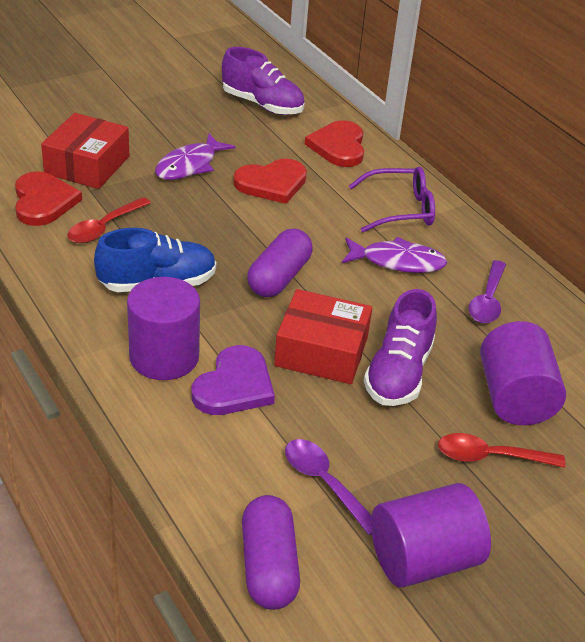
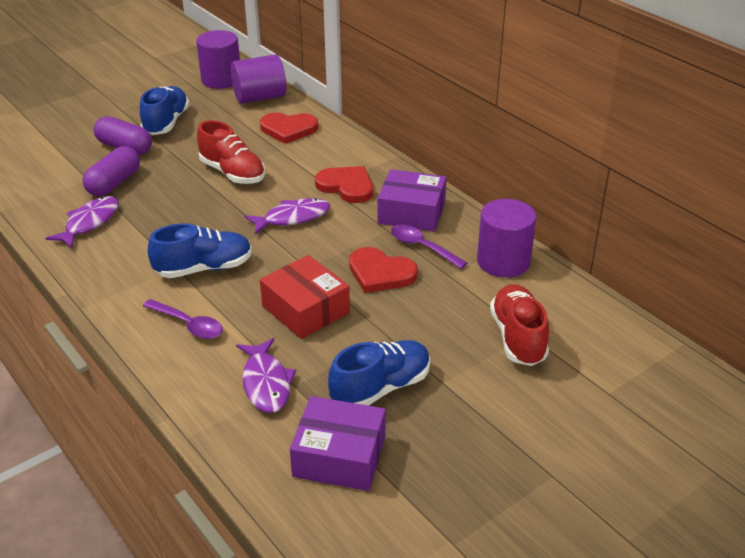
blue shoe: 1 -> 3
purple box: 0 -> 2
purple fish: 2 -> 3
purple glasses: 1 -> 0
purple heart: 1 -> 0
purple shoe: 2 -> 0
red box: 2 -> 1
red shoe: 0 -> 2
red spoon: 2 -> 0

